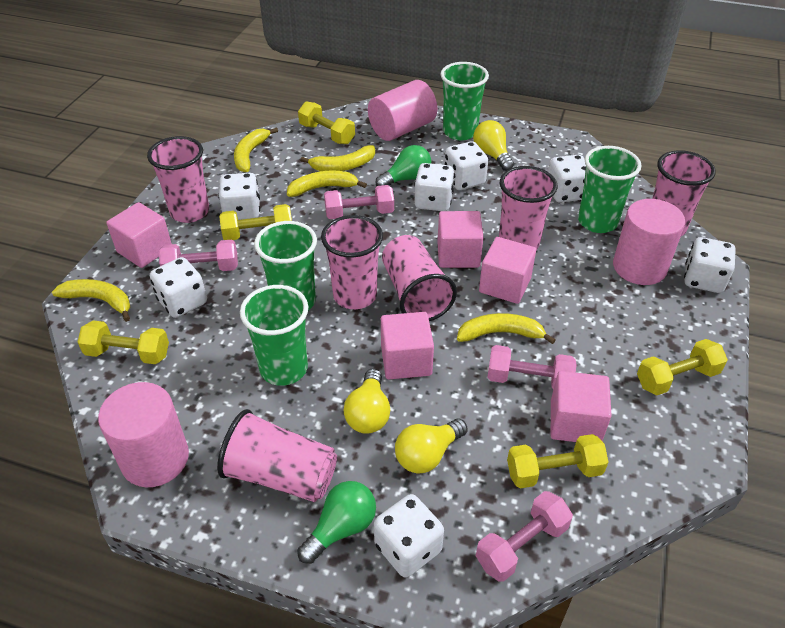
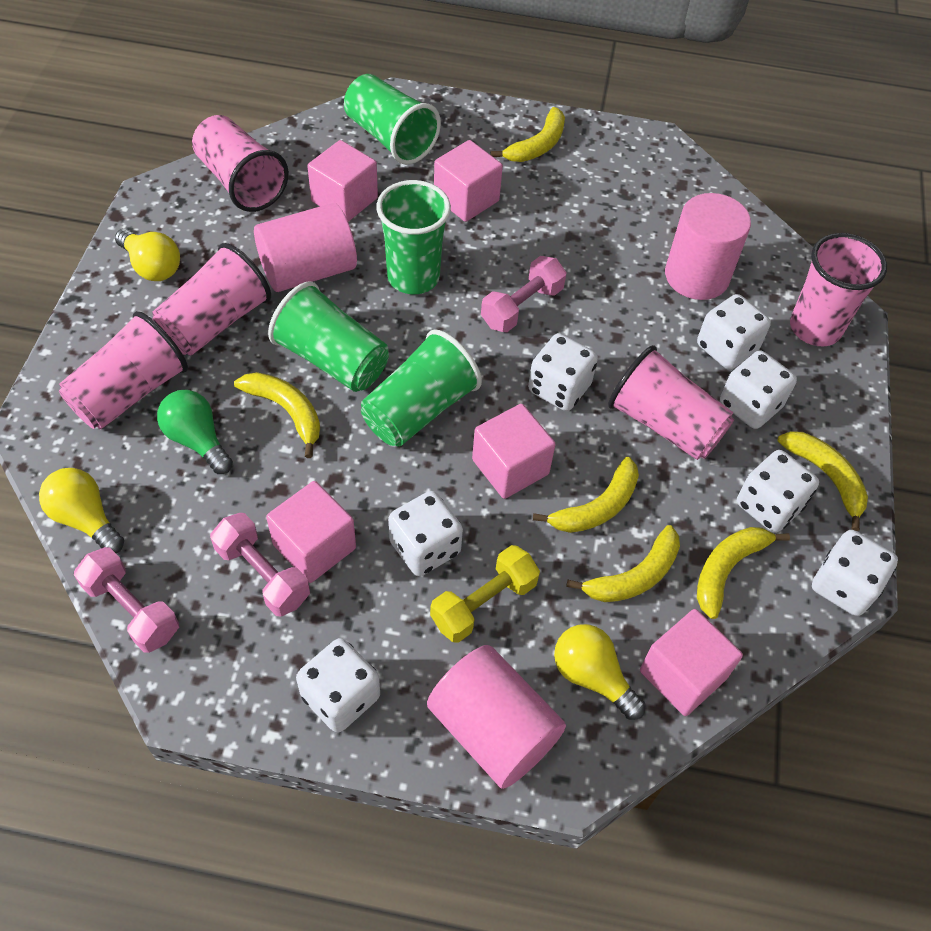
green light bulb: 2 -> 1
pink cup: 6 -> 5
pink dumbbell: 4 -> 3
yellow banana: 5 -> 6
yellow dumbbell: 5 -> 1

